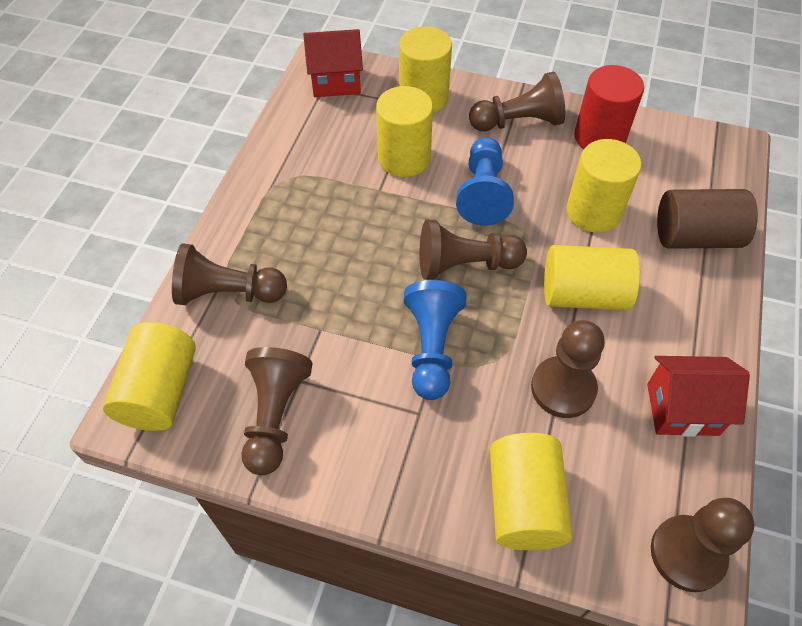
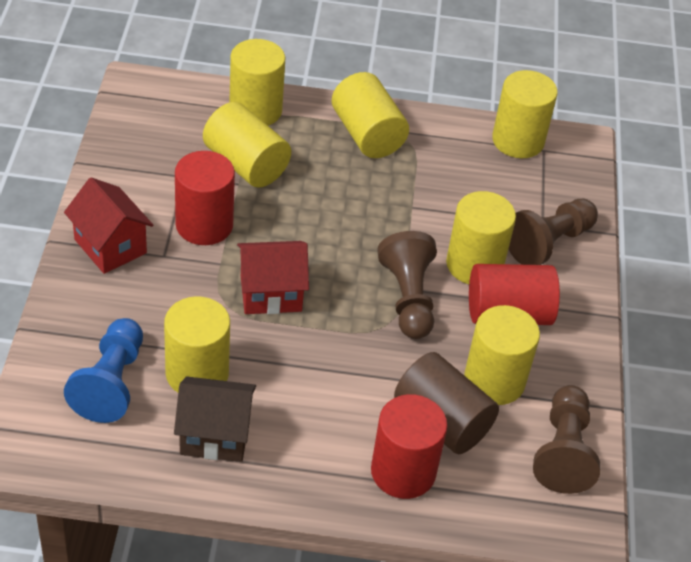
blue pawn: 2 -> 1
brown house: 0 -> 1
brown pawn: 6 -> 3
red cylinder: 1 -> 3
yellow cylinder: 6 -> 7

